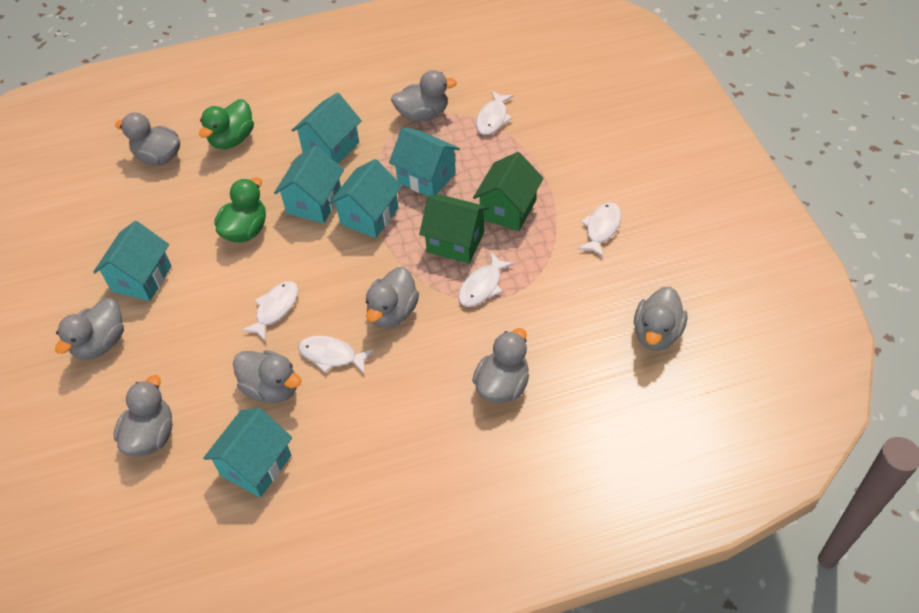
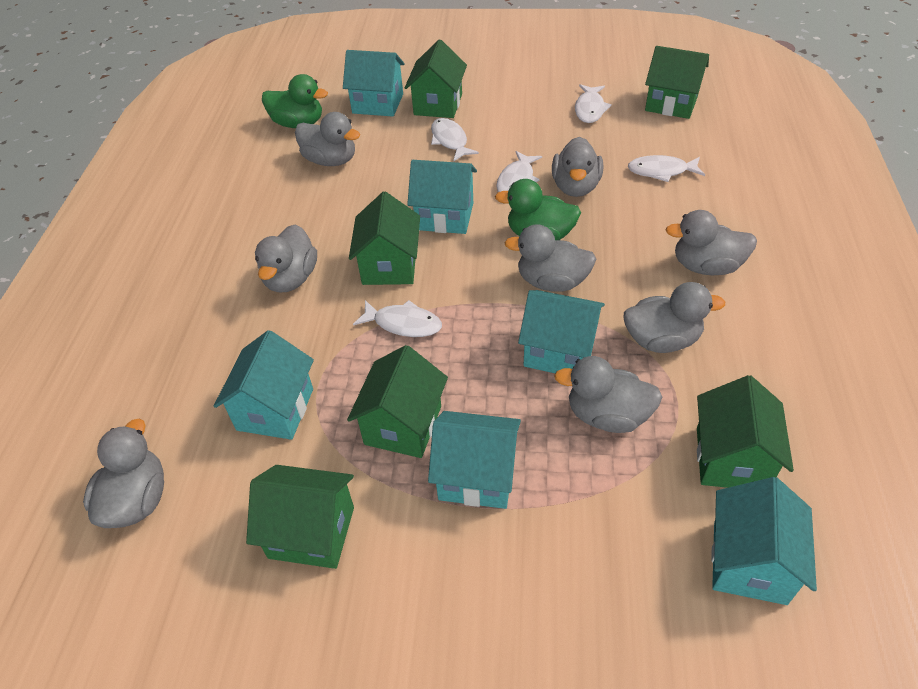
green house: 2 -> 6

